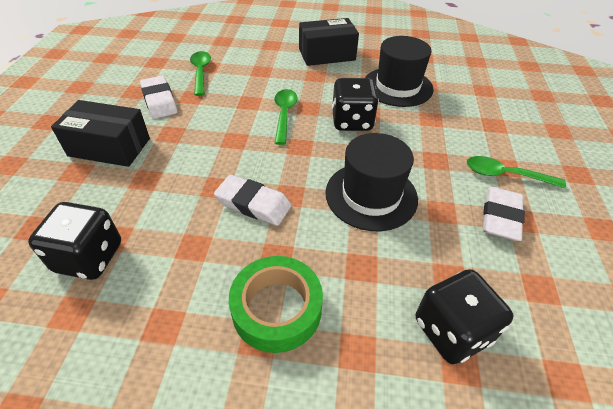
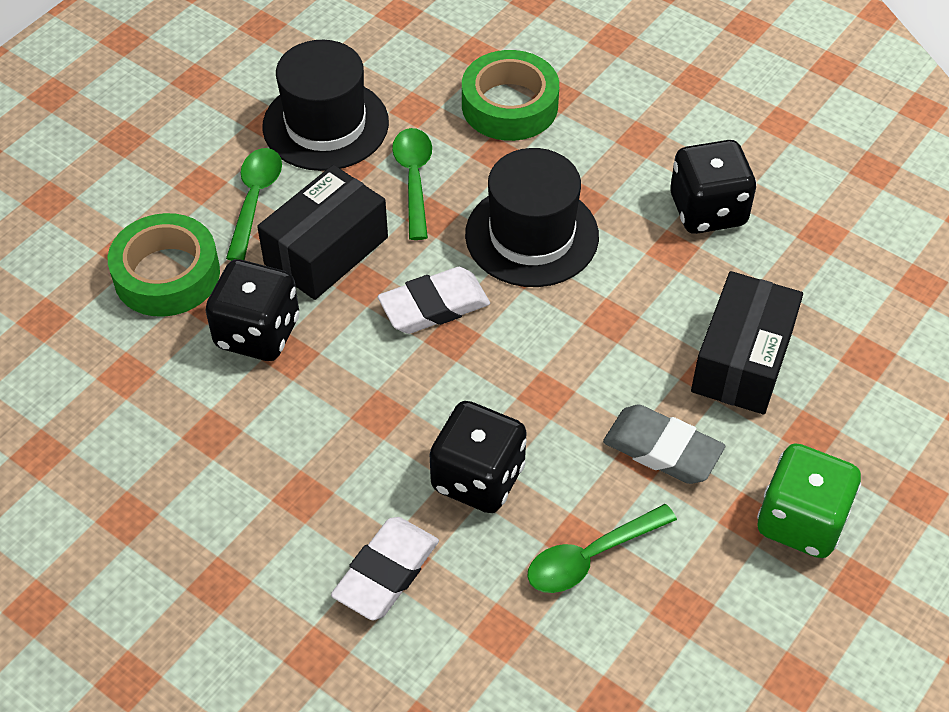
green dice: 0 -> 1
green tape: 1 -> 2
grey eraser: 0 -> 1
white eraser: 3 -> 2

